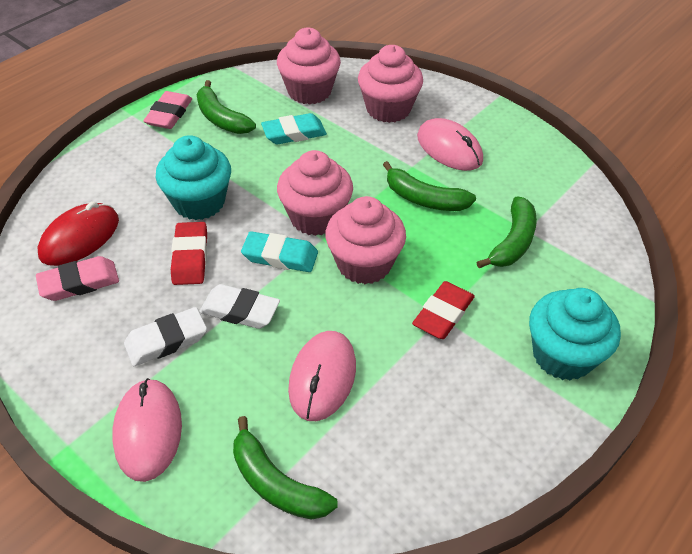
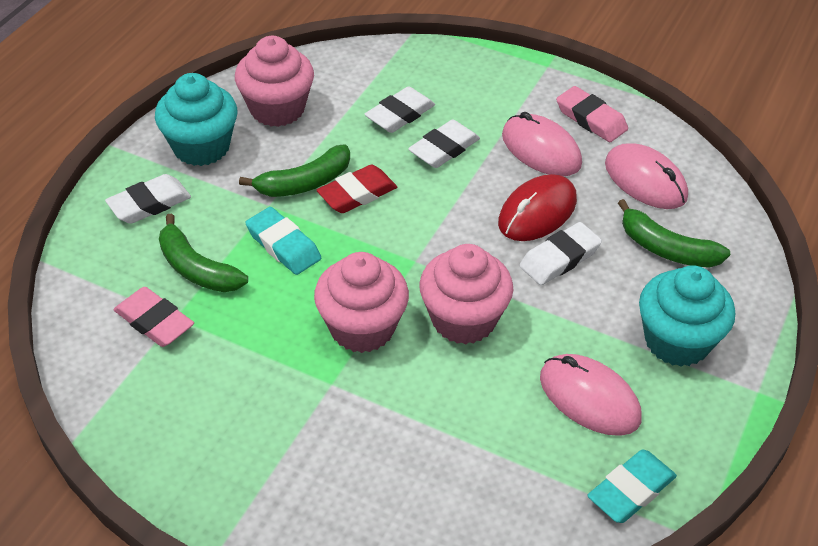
green banana: 4 -> 3
pink cupcake: 4 -> 3
red eraser: 2 -> 1
white eraser: 2 -> 4

